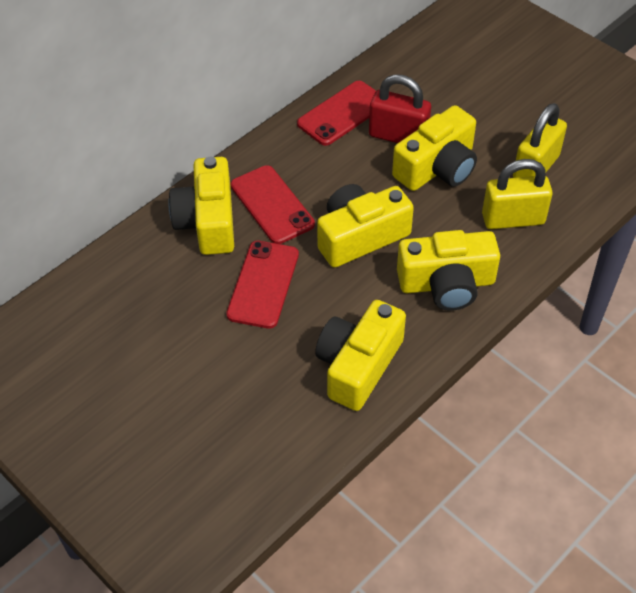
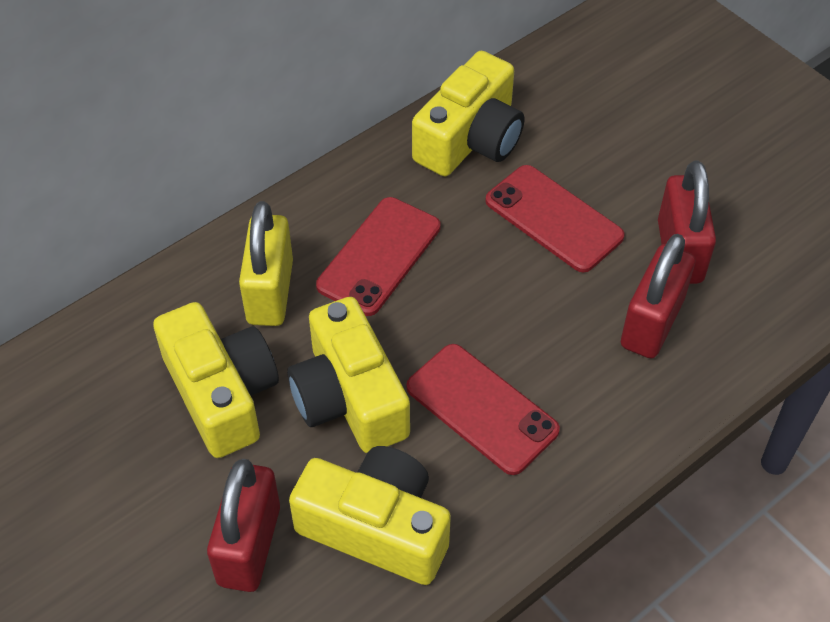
red padlock: 1 -> 3
yellow camera: 5 -> 4
yellow padlock: 2 -> 1

